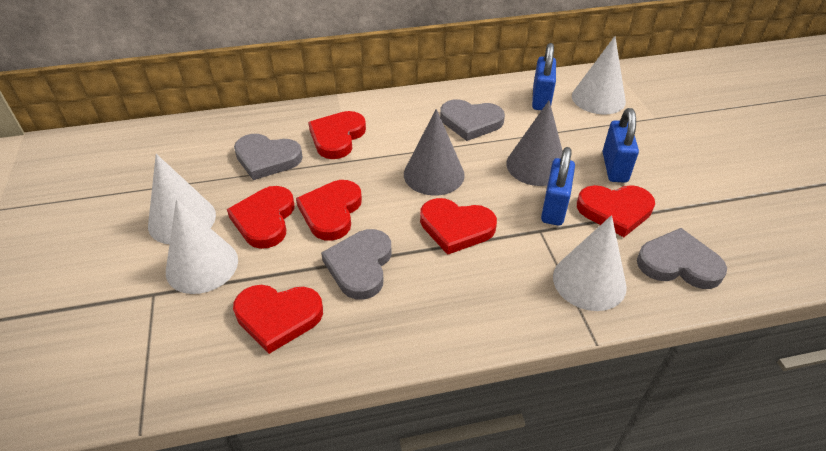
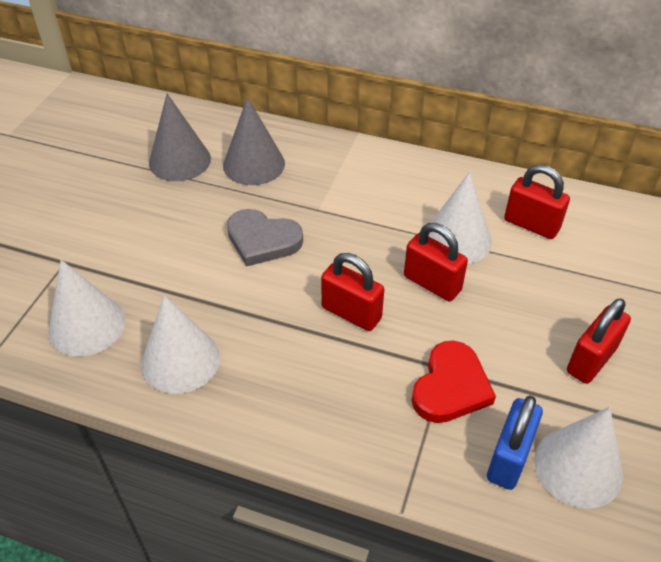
blue padlock: 3 -> 1
grey heart: 4 -> 1
red heart: 6 -> 1
red padlock: 0 -> 4

